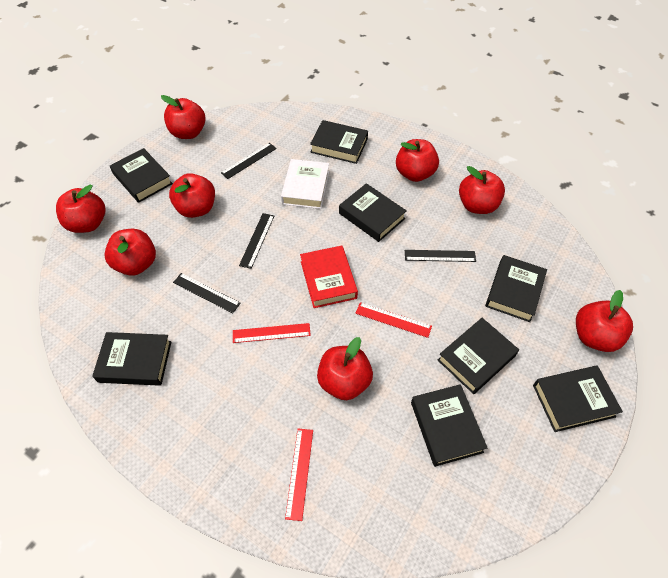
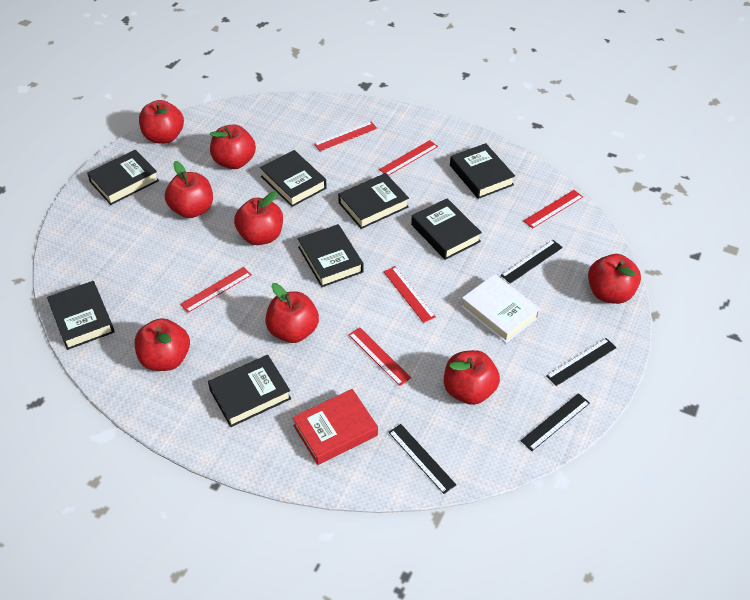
red ruler: 3 -> 6

